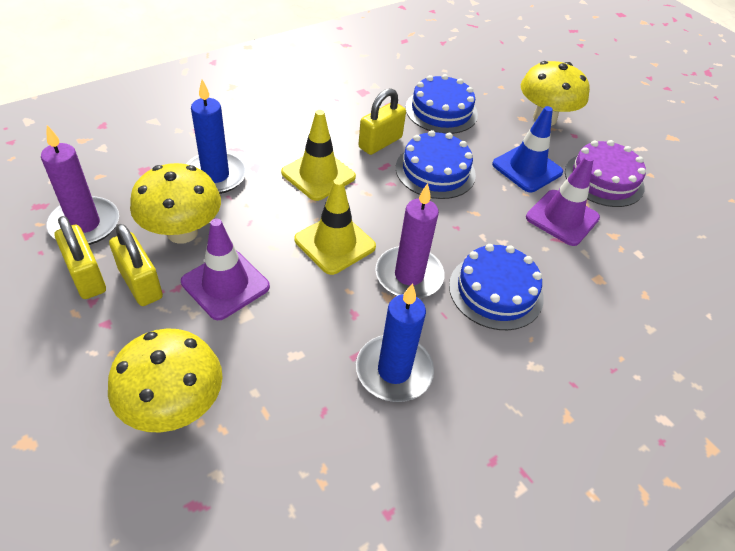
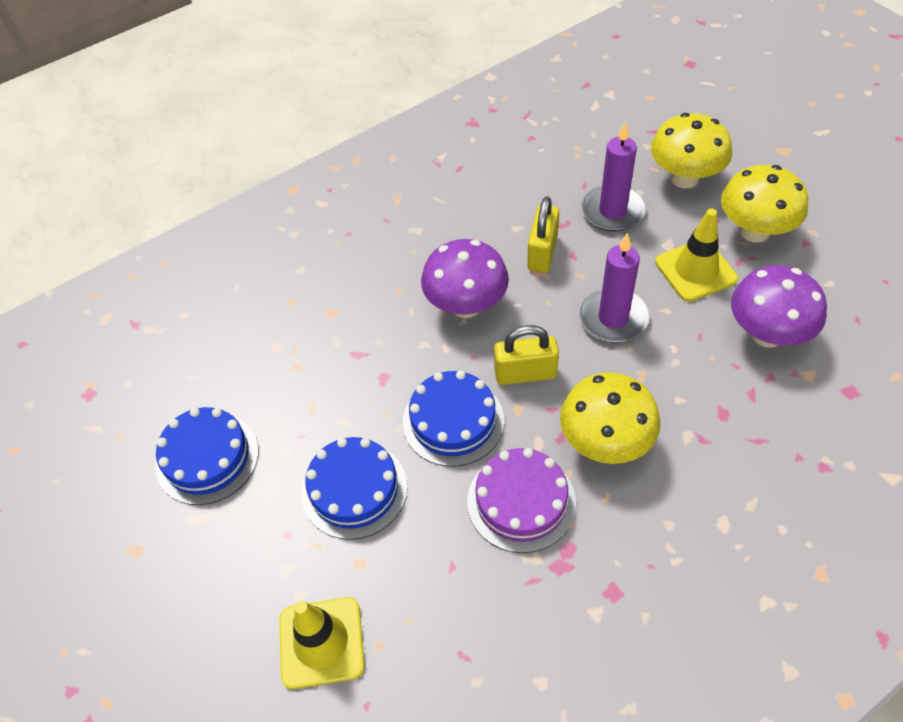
blue candle: 2 -> 0
blue traffic cone: 1 -> 0
purple mushroom: 0 -> 2
purple traffic cone: 2 -> 0
yellow padlock: 3 -> 2

